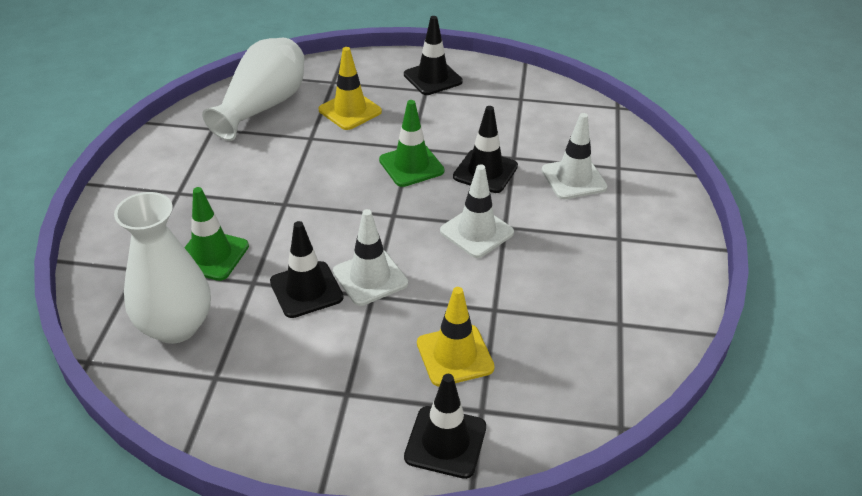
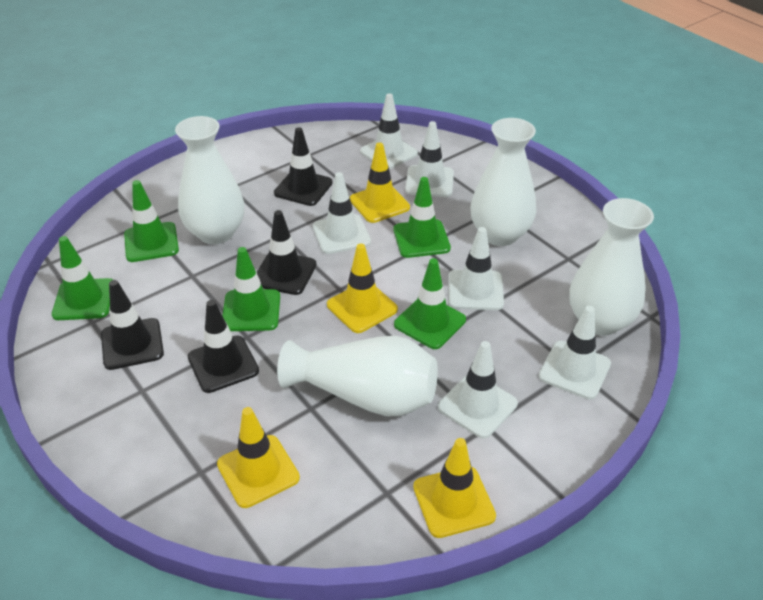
green traffic cone: 2 -> 5
white traffic cone: 3 -> 6
white vase: 2 -> 4
yellow traffic cone: 2 -> 4

